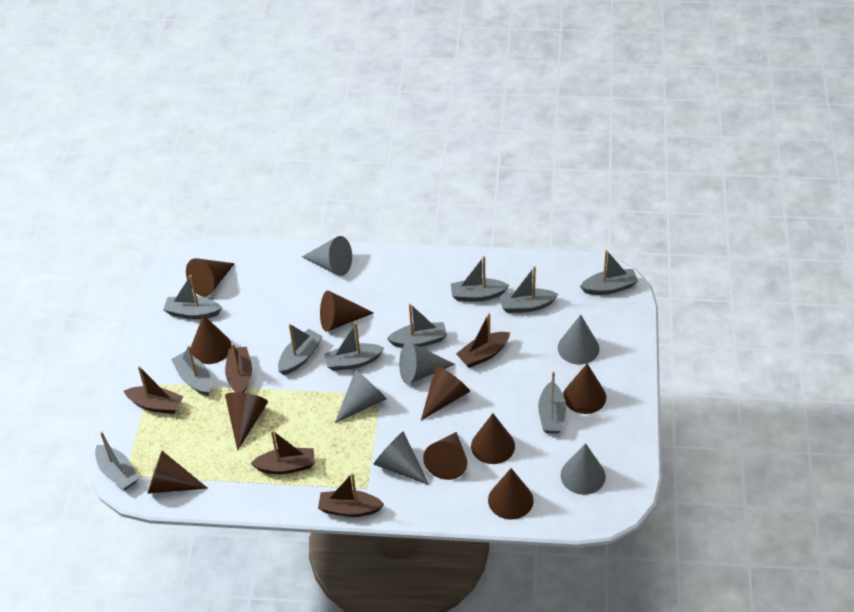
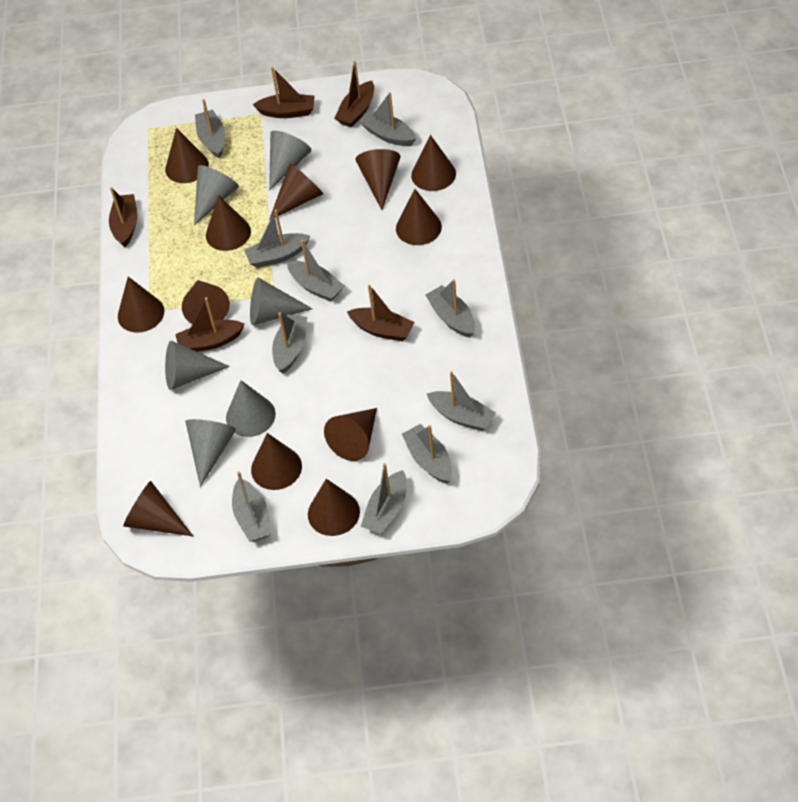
brown cone: 10 -> 12

